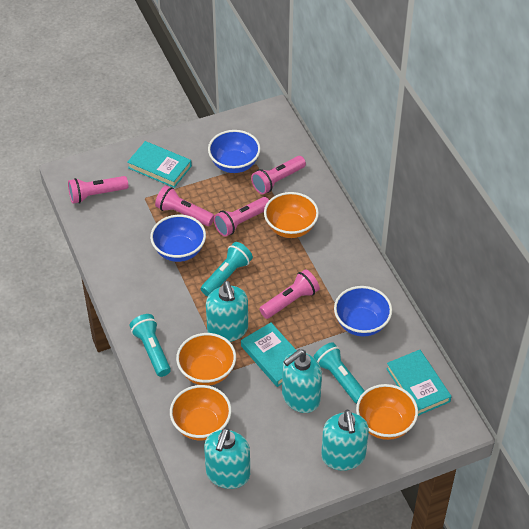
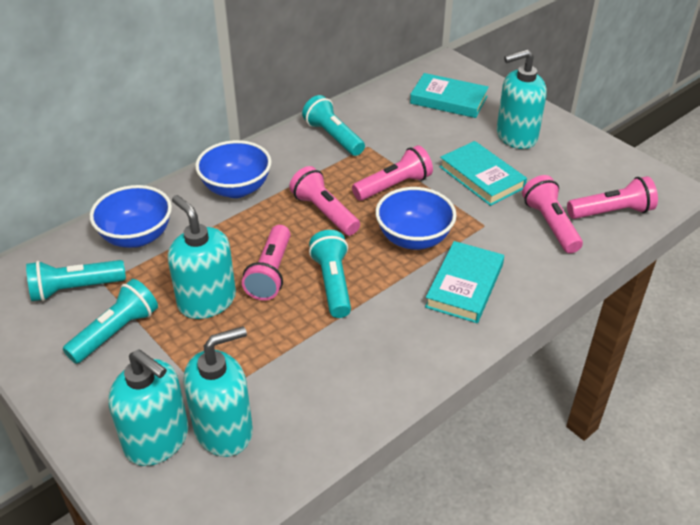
orange bowl: 4 -> 0
turquoise flashlight: 3 -> 4

